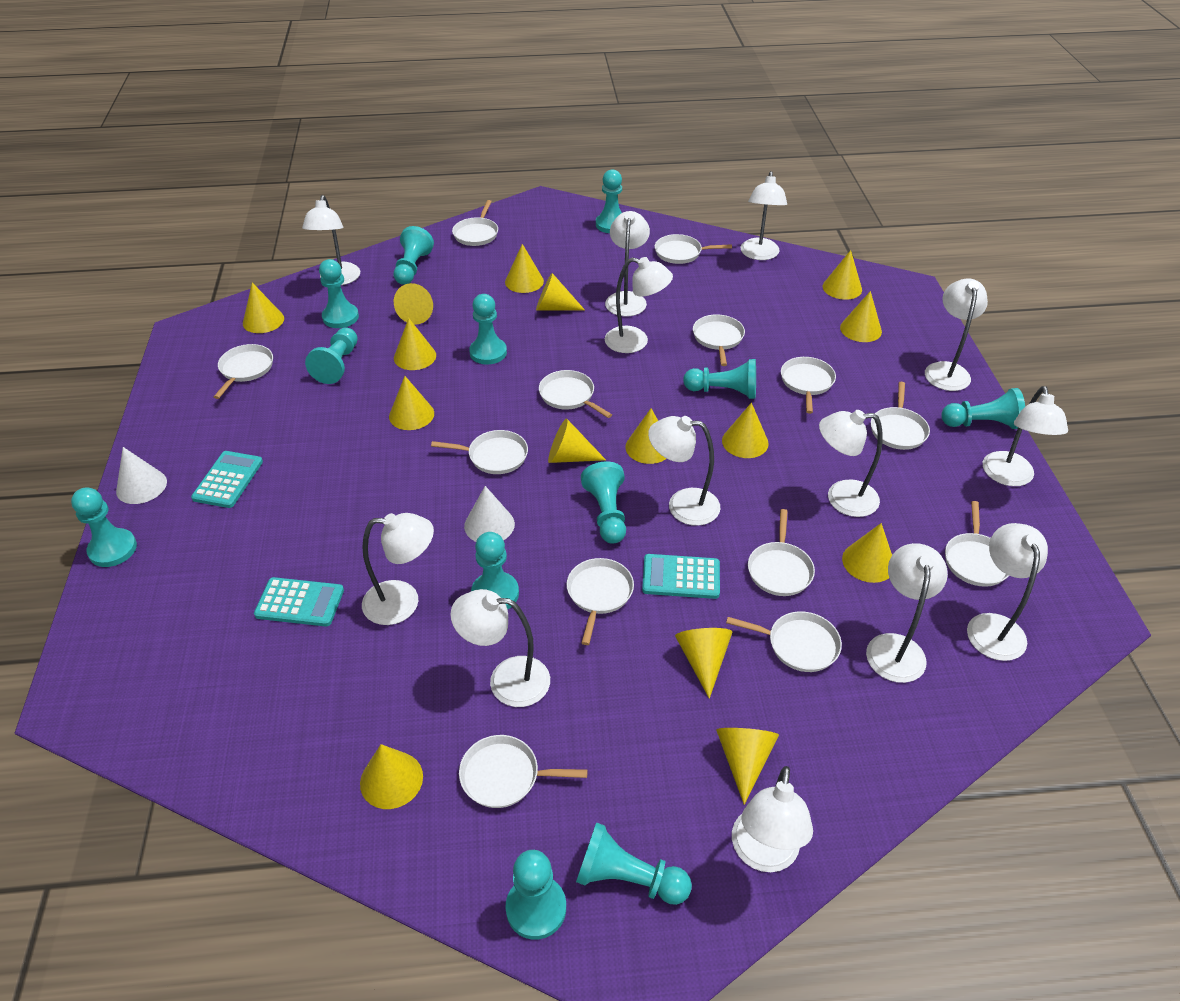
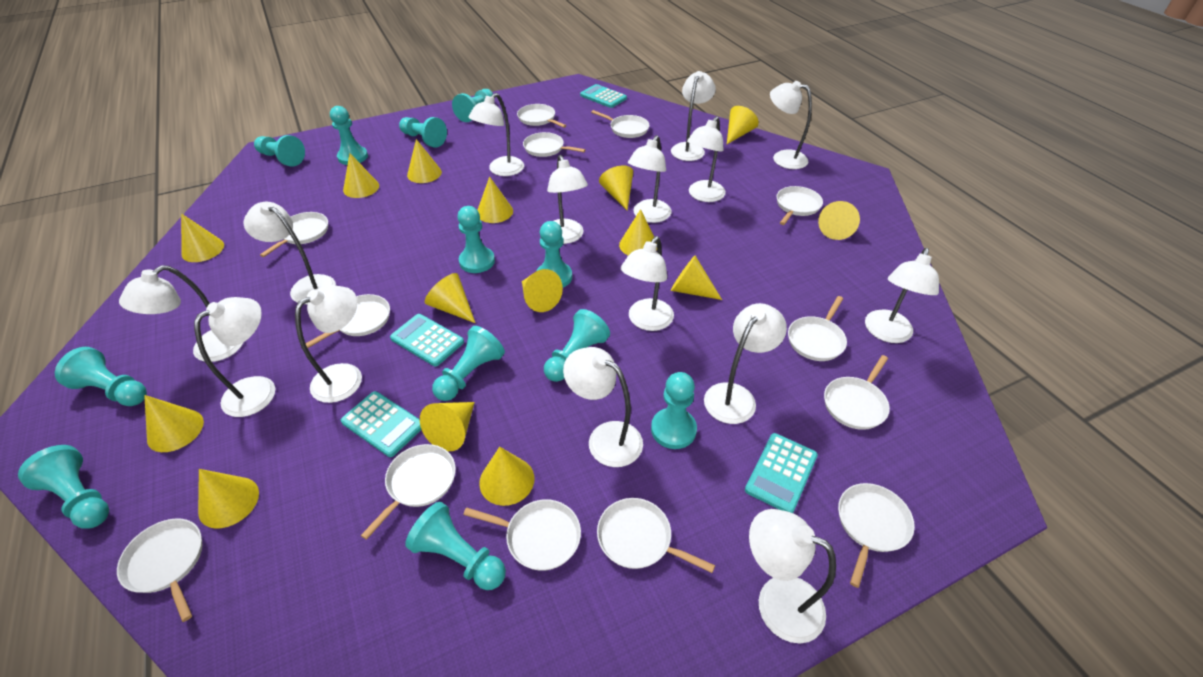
turquoise calculator: 3 -> 4
white cone: 2 -> 0
white lamp: 13 -> 15

